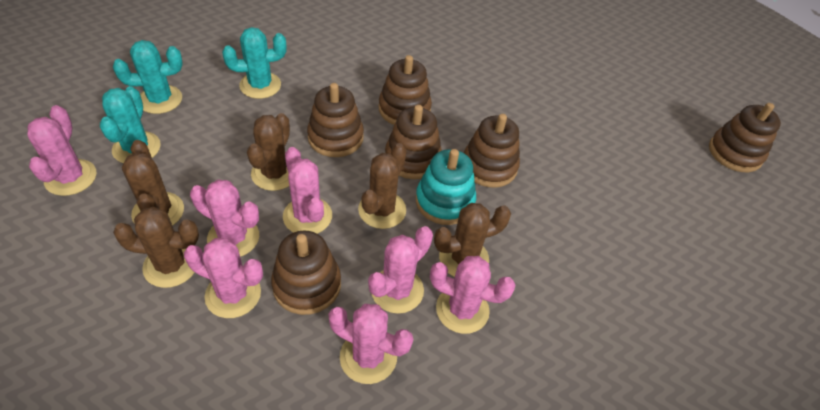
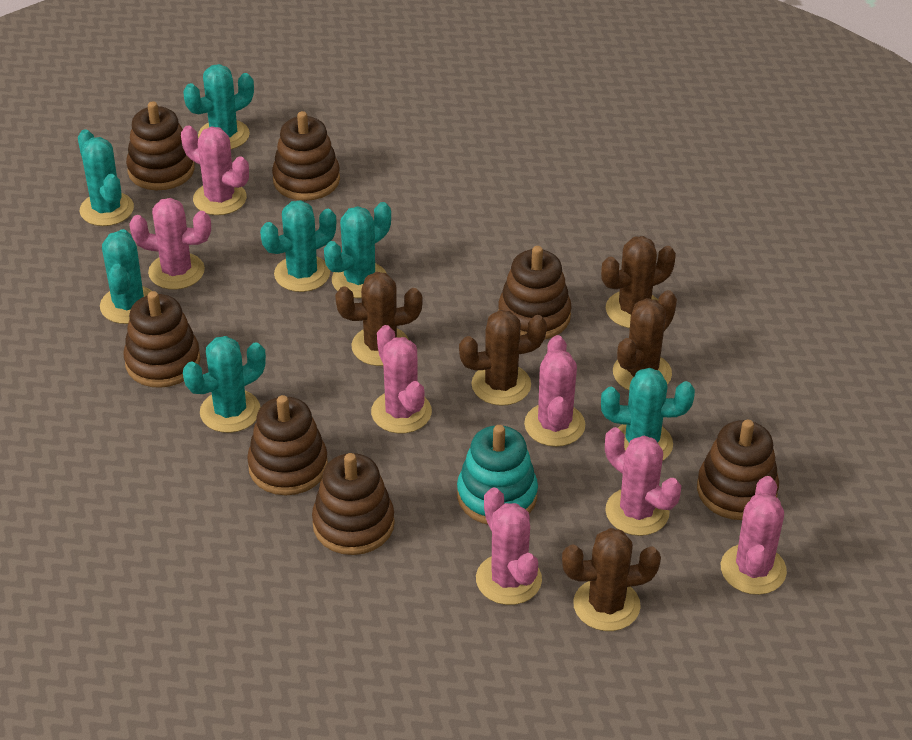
brown stacking toy: 6 -> 7
turquoise cactus: 3 -> 7

